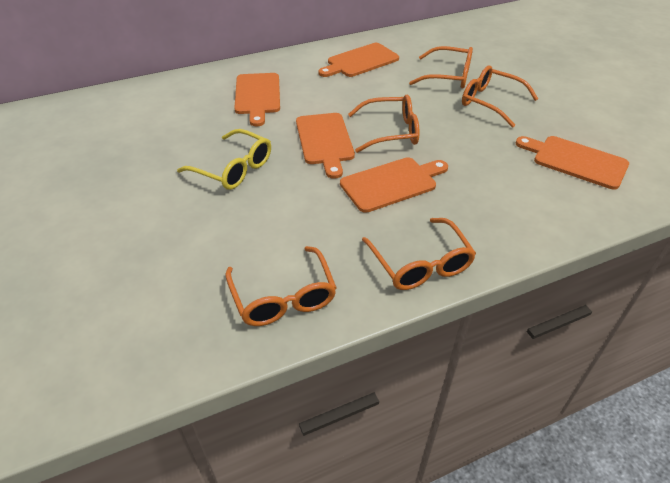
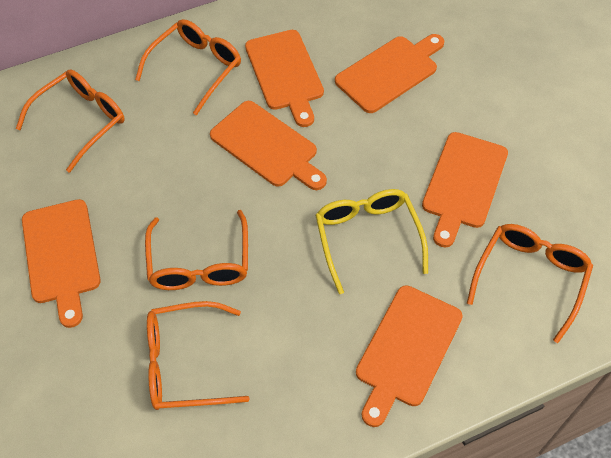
orange cutting board: 5 -> 6

